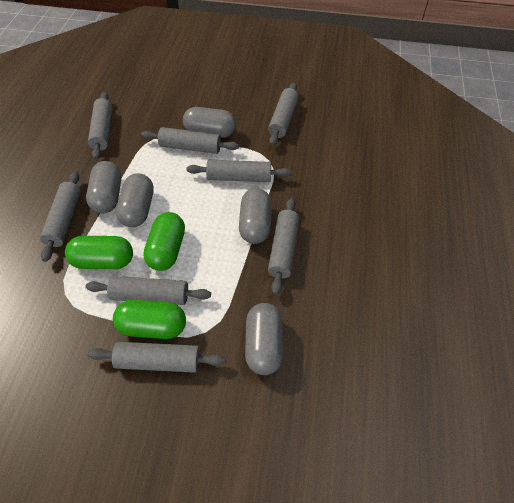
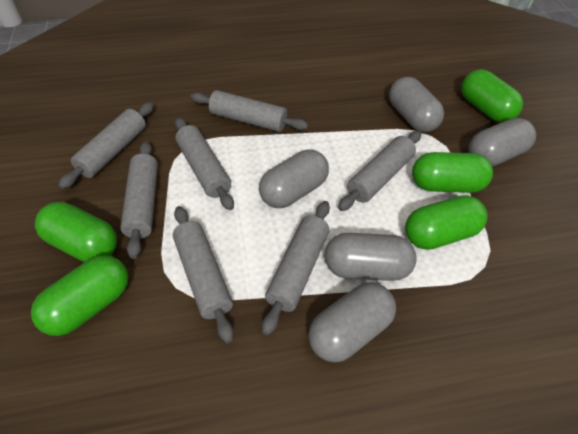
green capsule: 3 -> 5
grey rolling pin: 8 -> 7

